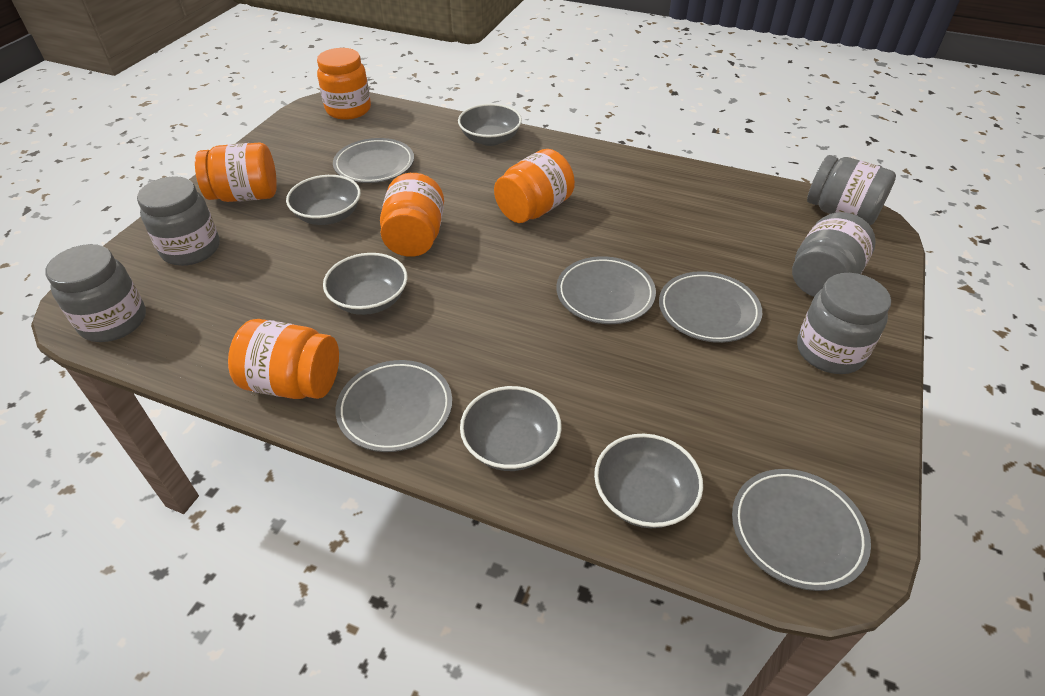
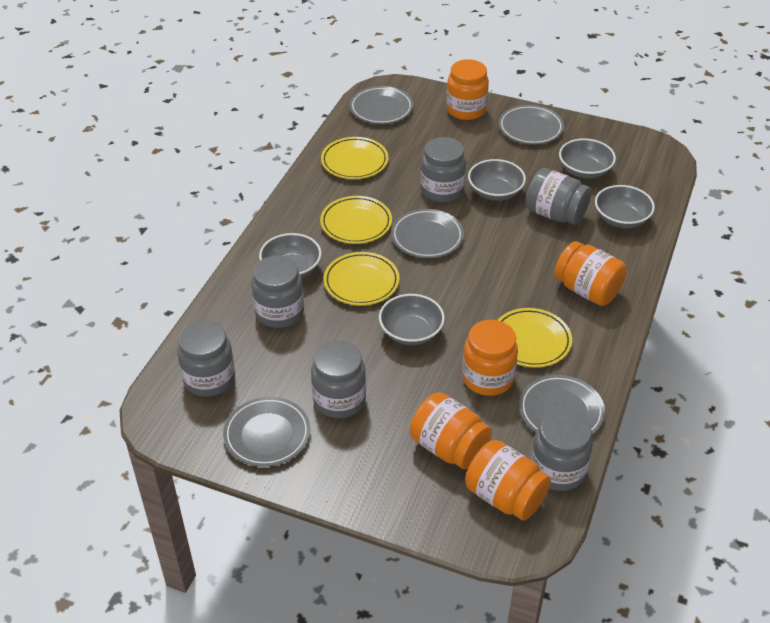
grey jar: 5 -> 6
yellow plate: 0 -> 4

